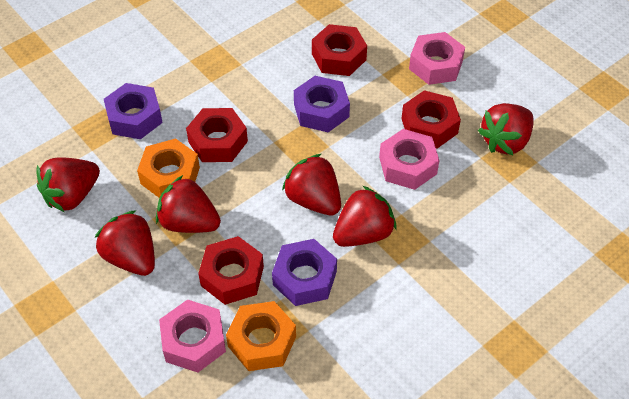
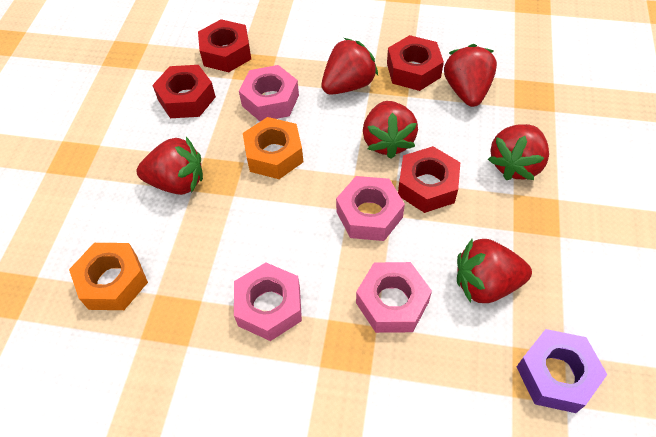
pink nut: 3 -> 4
purple nut: 3 -> 1

